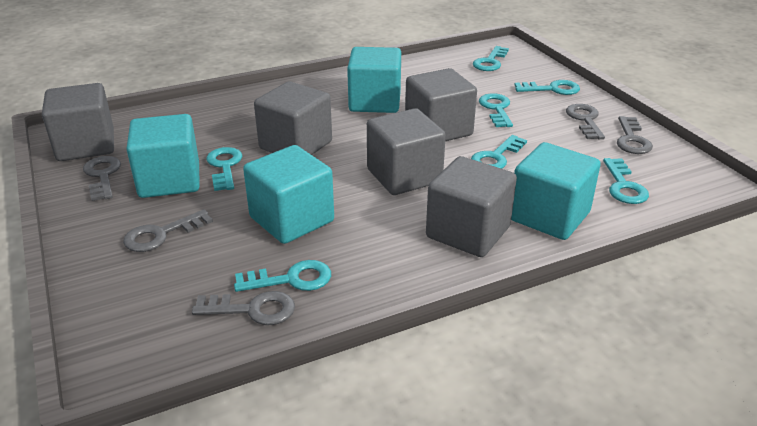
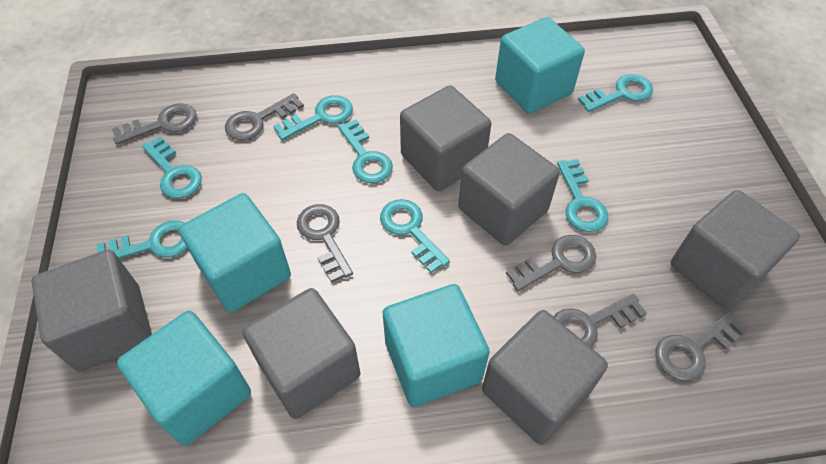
grey cube: 5 -> 6
grey key: 5 -> 6

